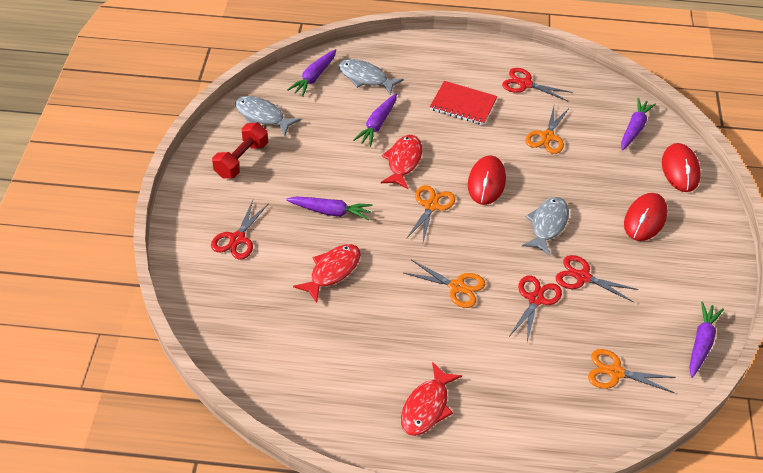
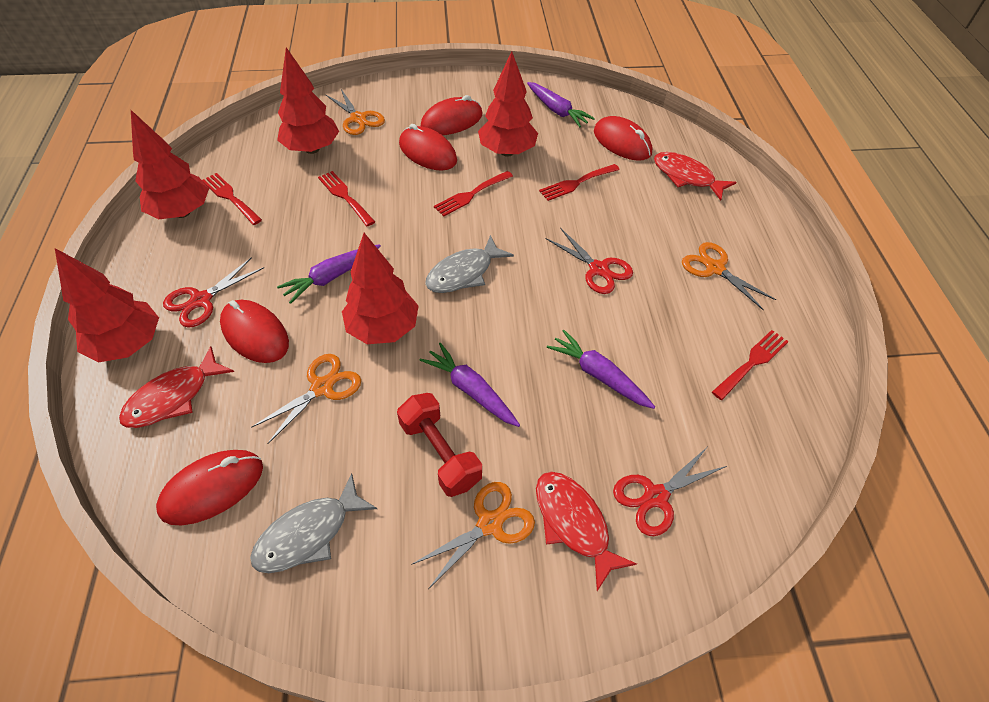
grey fish: 3 -> 2
purple carrot: 5 -> 4
red fork: 0 -> 5
red mouse: 3 -> 5
red notebook: 1 -> 0
red scissors: 4 -> 3
red tree: 0 -> 5

